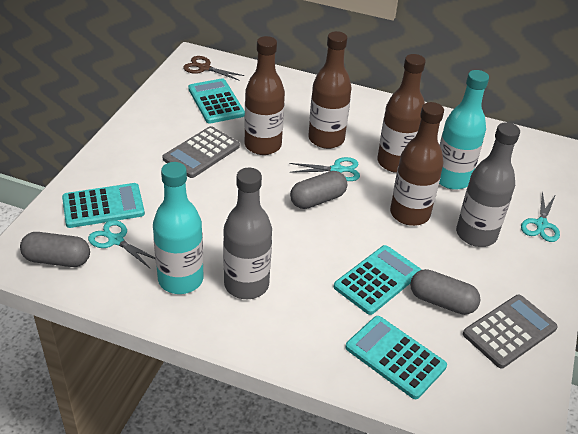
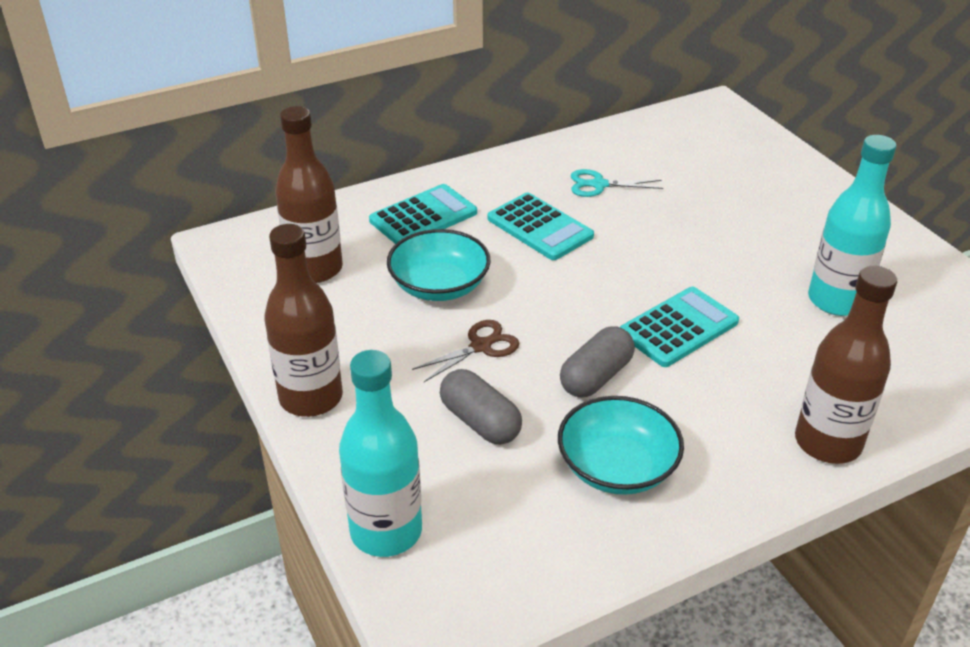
brown bottle: 4 -> 3
grey bottle: 2 -> 0
grey calculator: 2 -> 0
grey capsule: 3 -> 2
turquoise bowl: 0 -> 2
turquoise calculator: 4 -> 3
turquoise scissors: 3 -> 1

